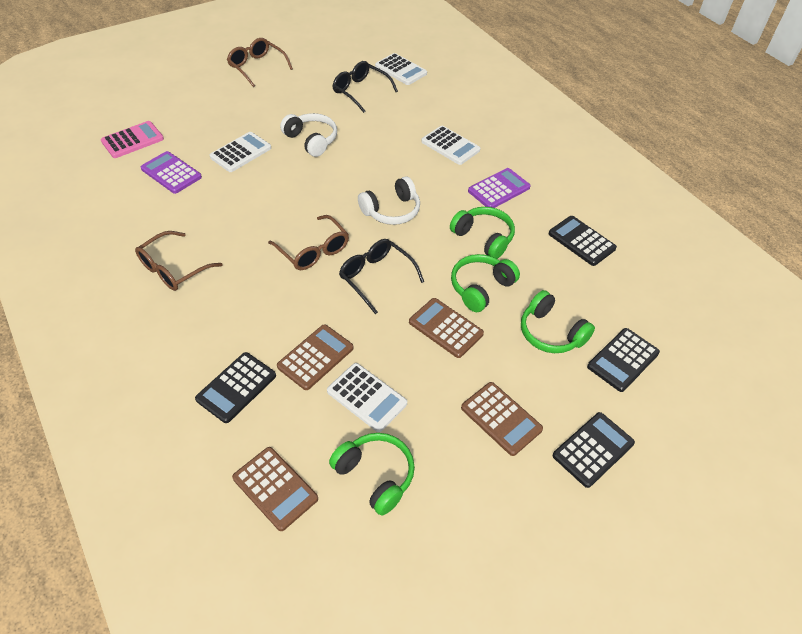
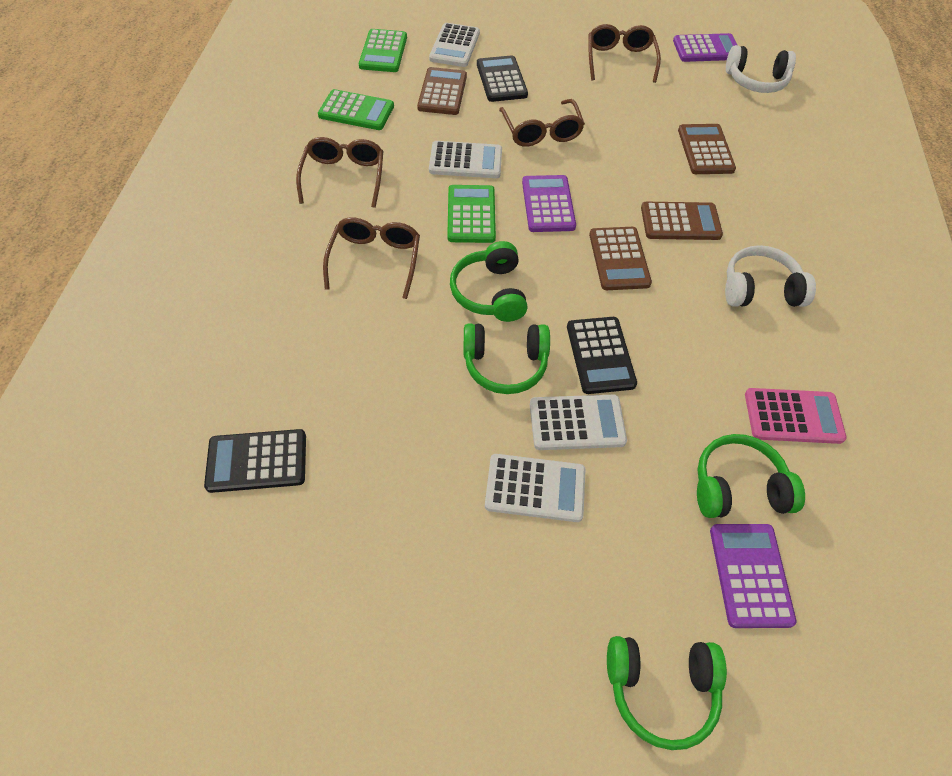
black calculator: 4 -> 3
black glasses: 2 -> 0
brown glasses: 3 -> 4
green calculator: 0 -> 3
purple calculator: 2 -> 3

